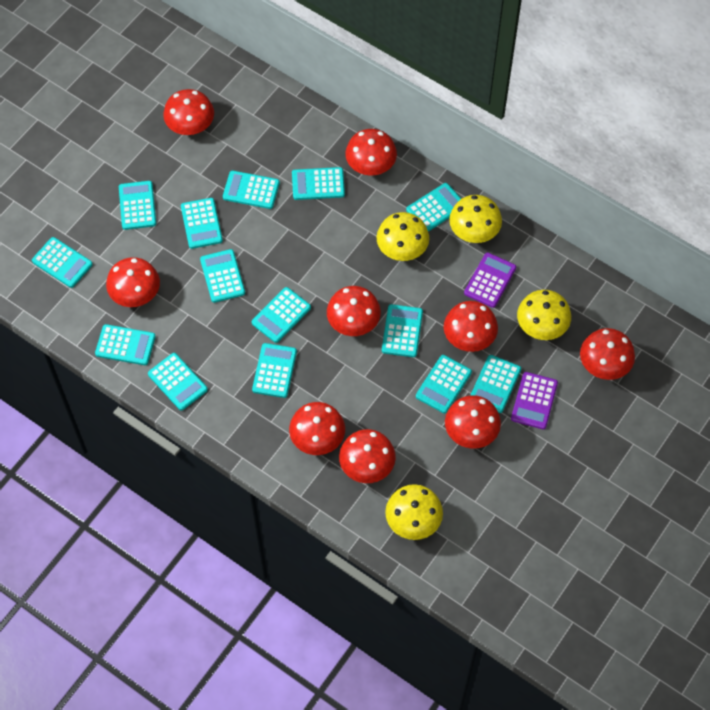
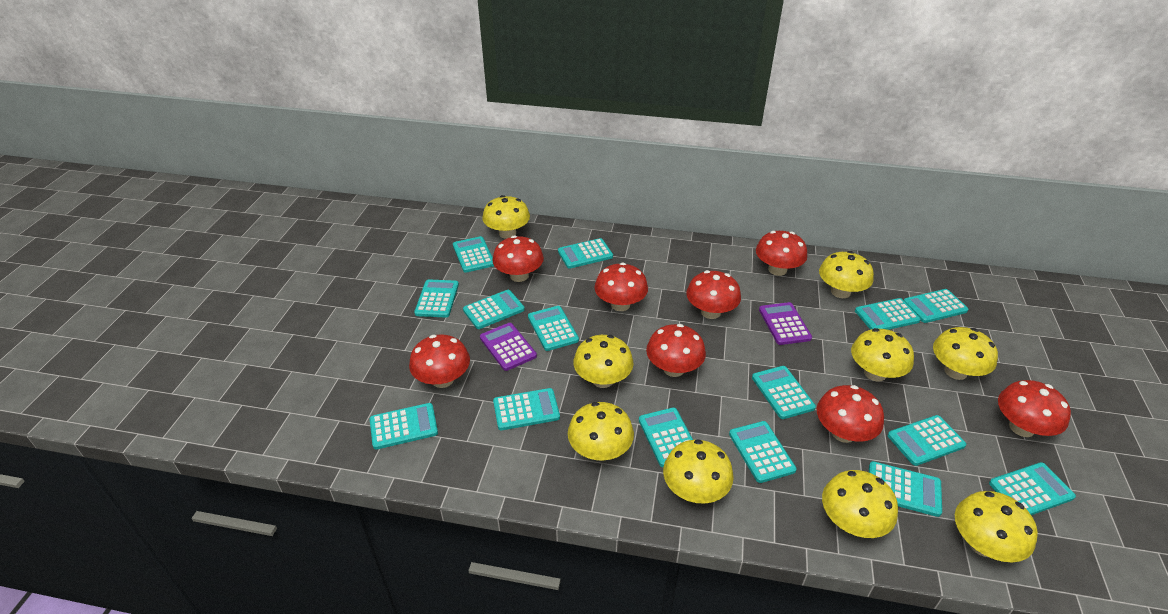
red mushroom: 9 -> 8
turquoise calculator: 14 -> 15
yellow mushroom: 4 -> 9

